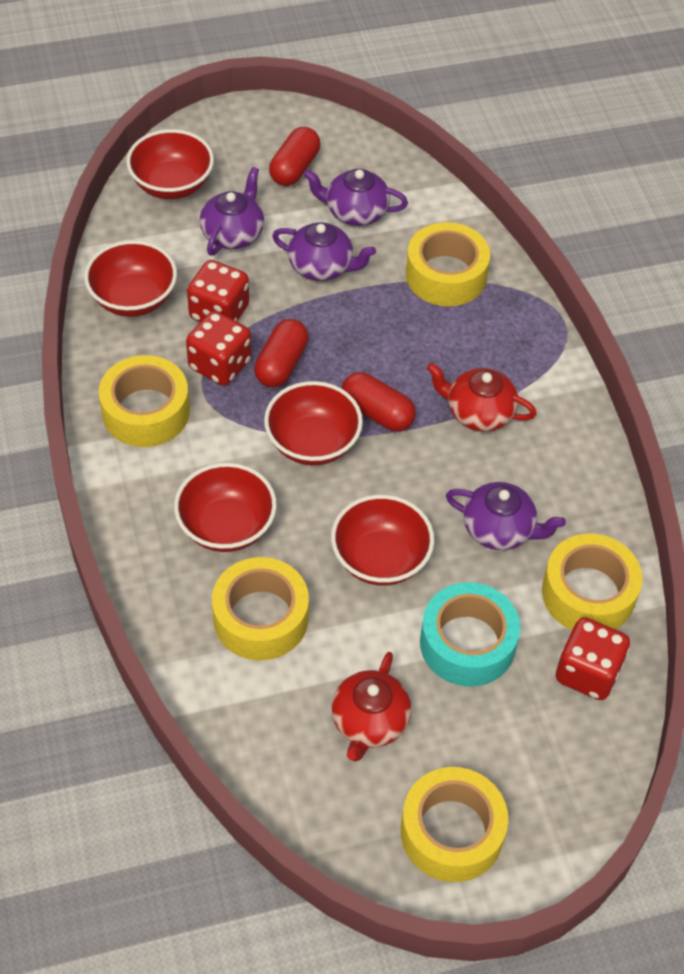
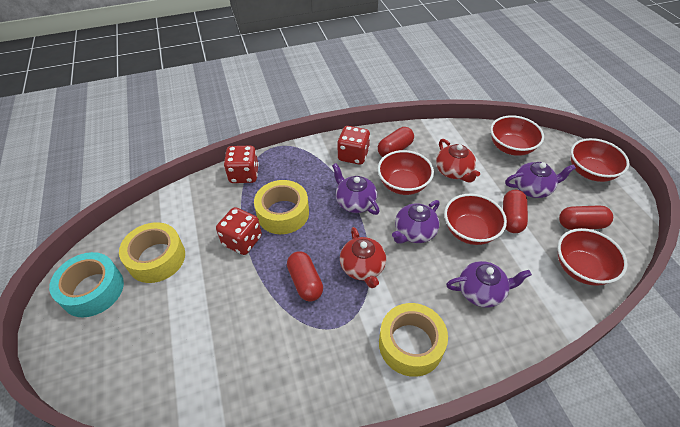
red capsule: 3 -> 4
yellow tape: 5 -> 3

